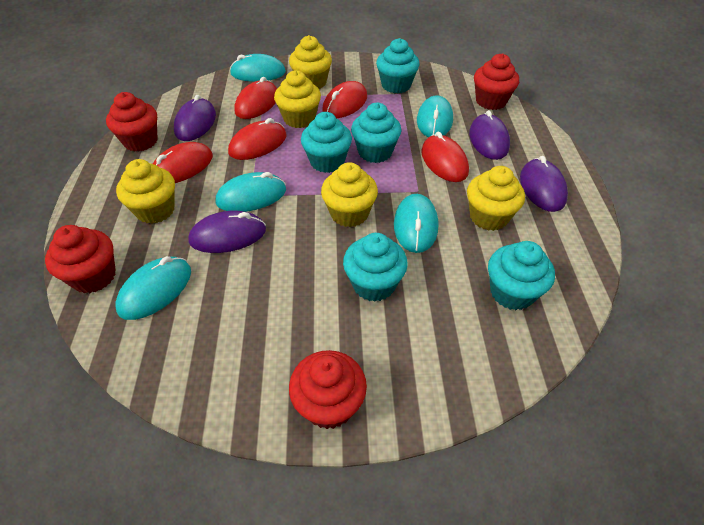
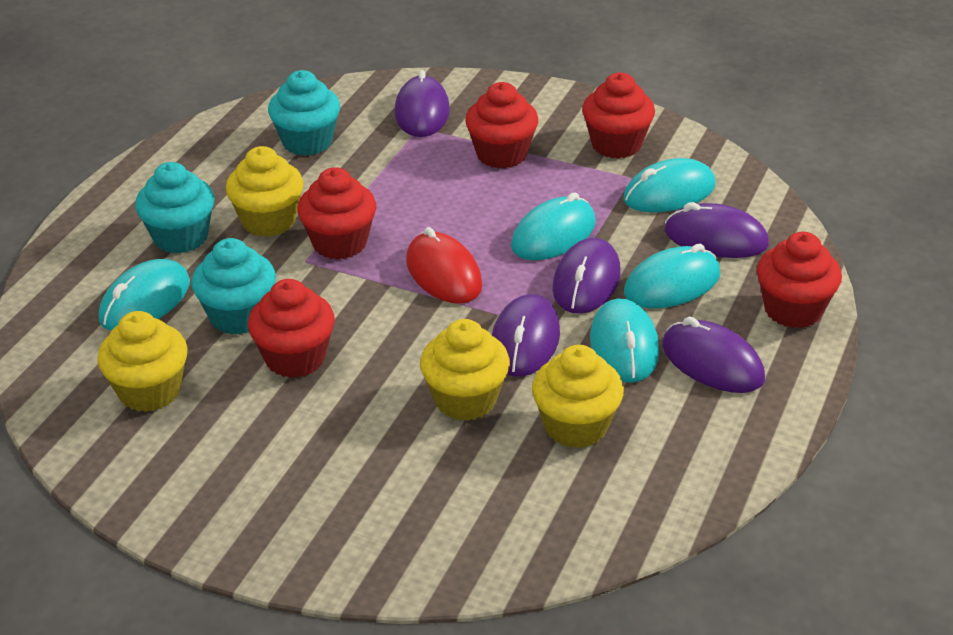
purple mouse: 4 -> 5
red cupcake: 4 -> 5
red mouse: 5 -> 1
turquoise cupcake: 5 -> 3
yellow cupcake: 5 -> 4

